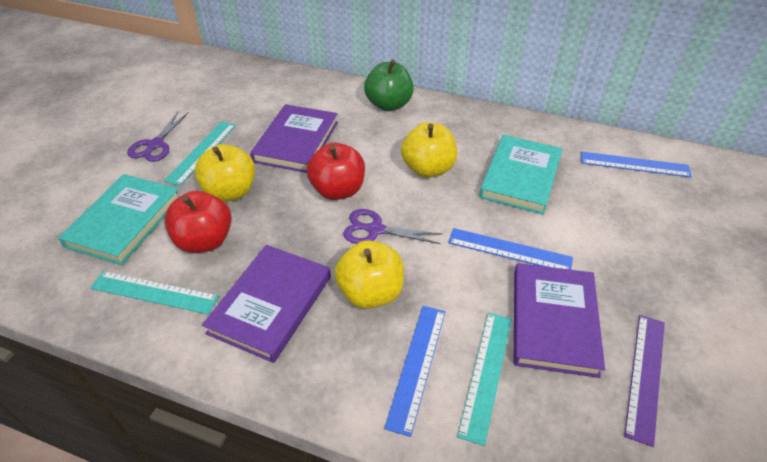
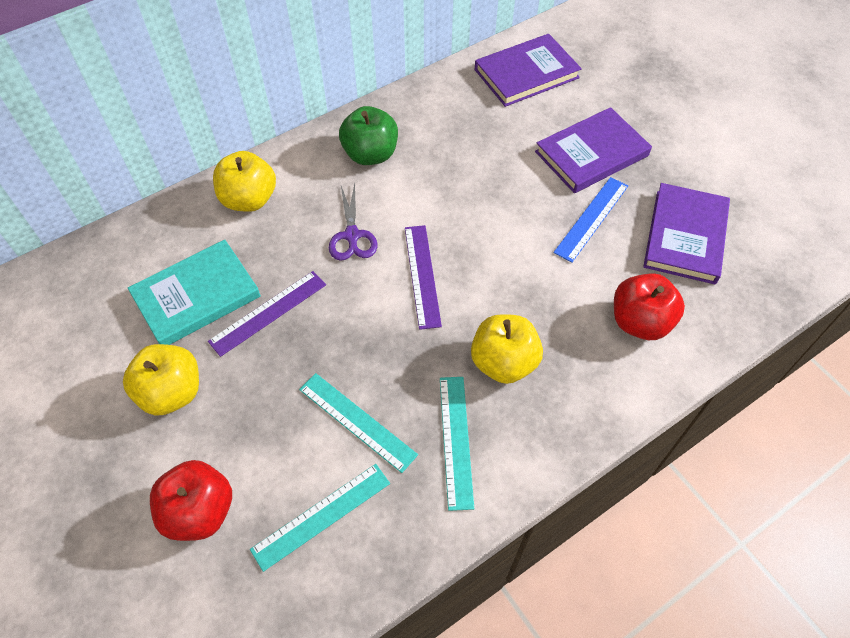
blue ruler: 3 -> 1
purple ruler: 1 -> 2
purple scissors: 2 -> 1
turquoise book: 2 -> 1

